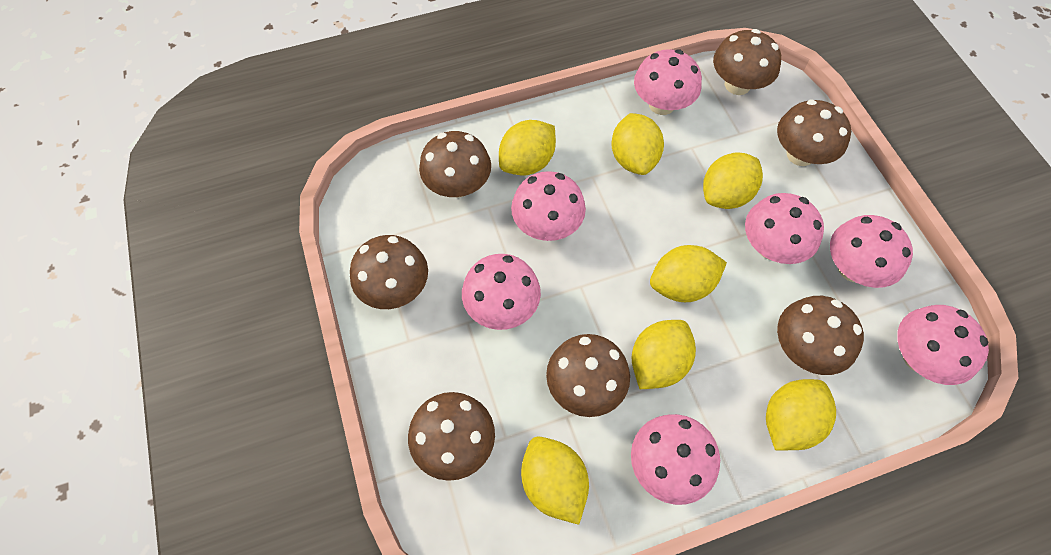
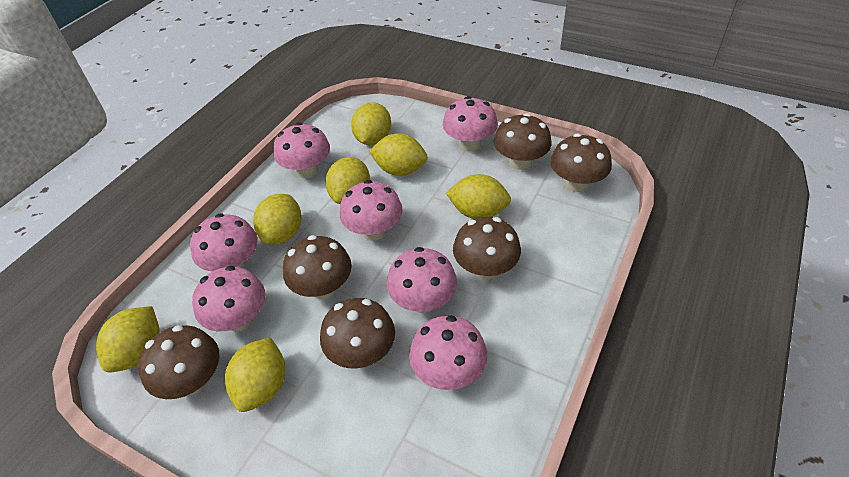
brown mushroom: 7 -> 6

